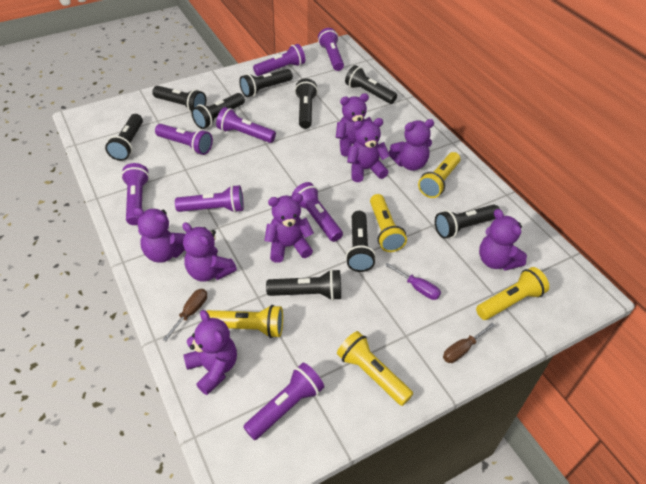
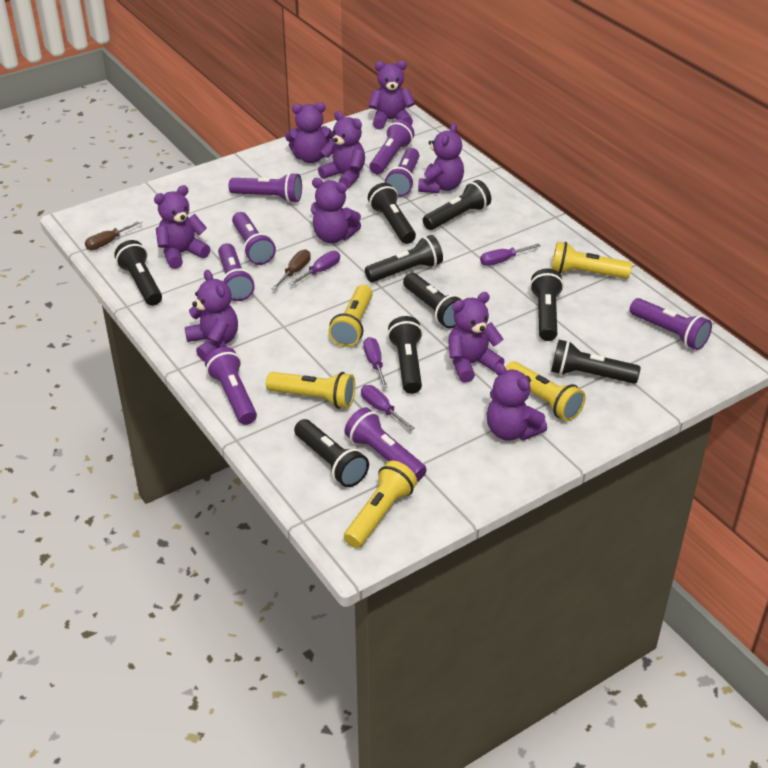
purple screwdriver: 1 -> 4
purple teddy bear: 8 -> 9

